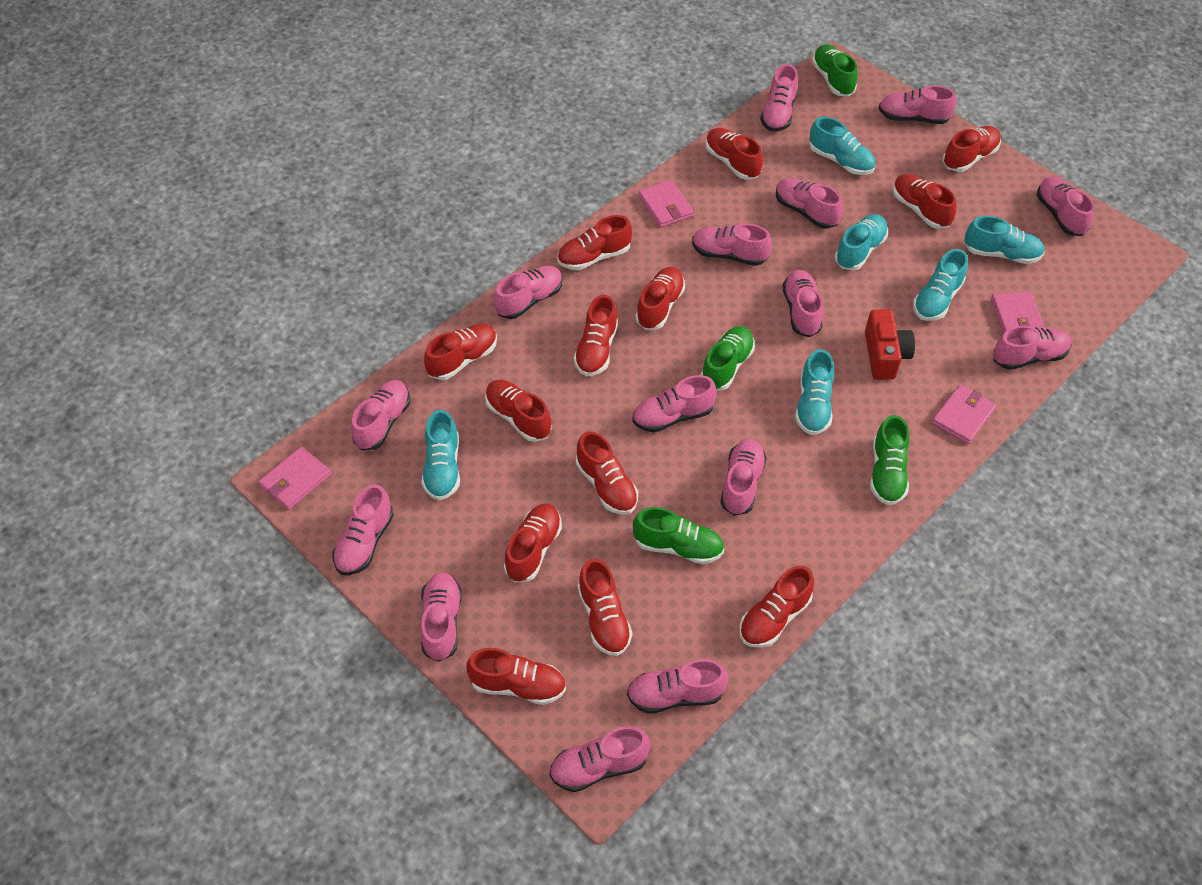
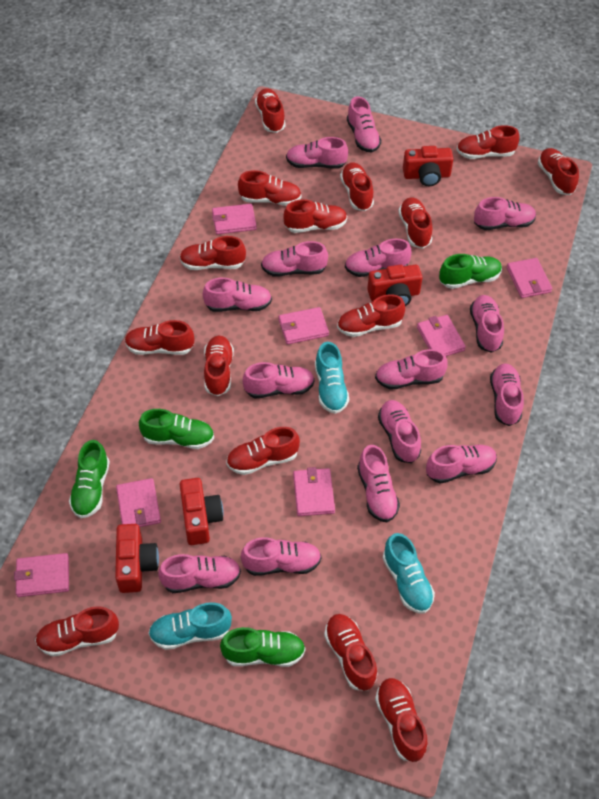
pink wallet: 4 -> 7
red camera: 1 -> 4
red shoe: 13 -> 15
turquoise shoe: 6 -> 3

